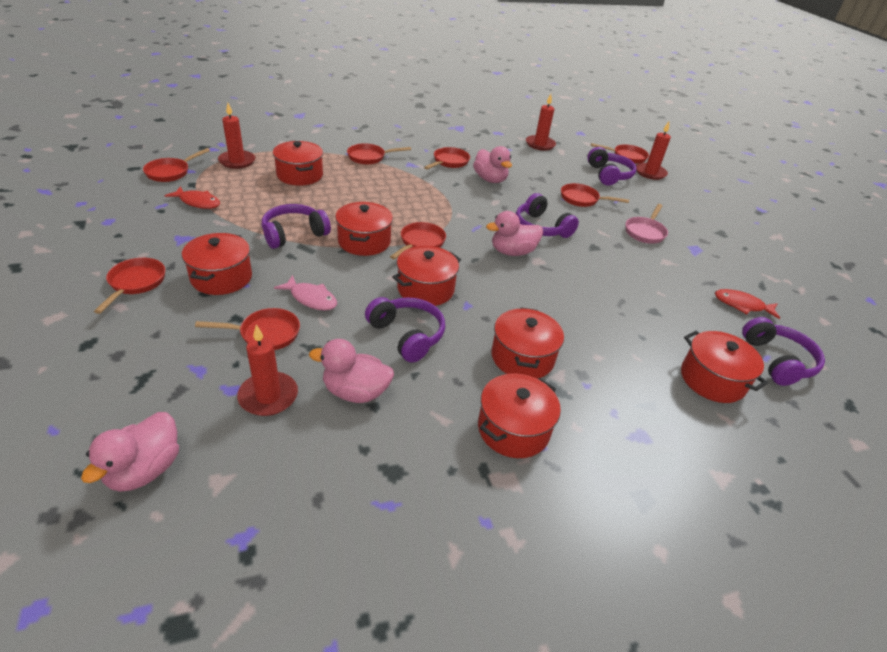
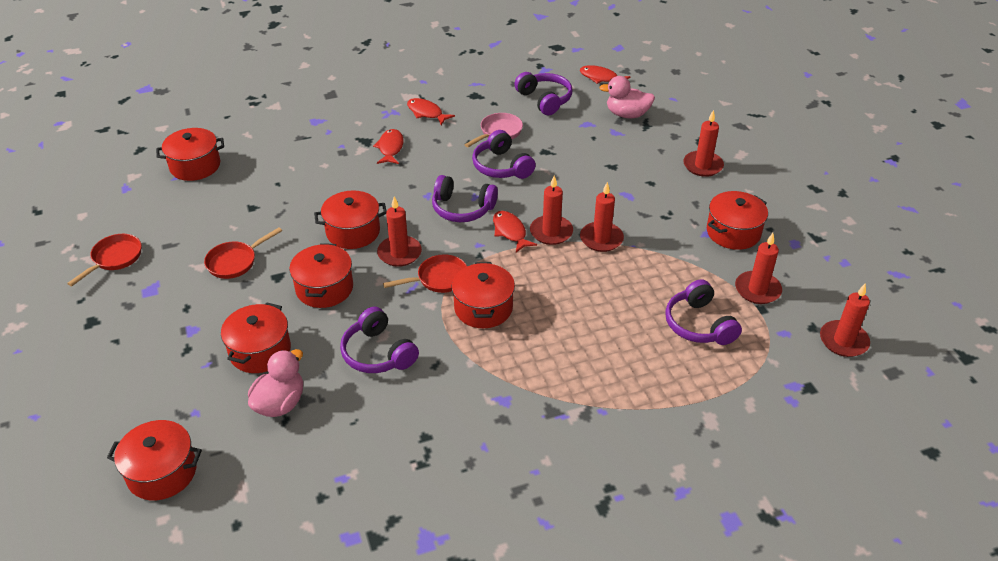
pink duck: 4 -> 2
pink fish: 1 -> 0
red candle: 4 -> 6
red fish: 2 -> 4
red pan: 8 -> 3

